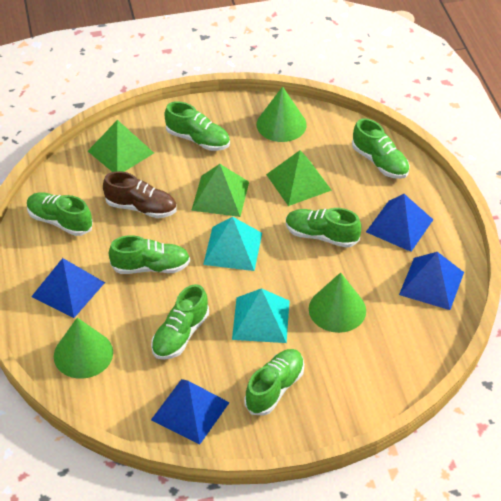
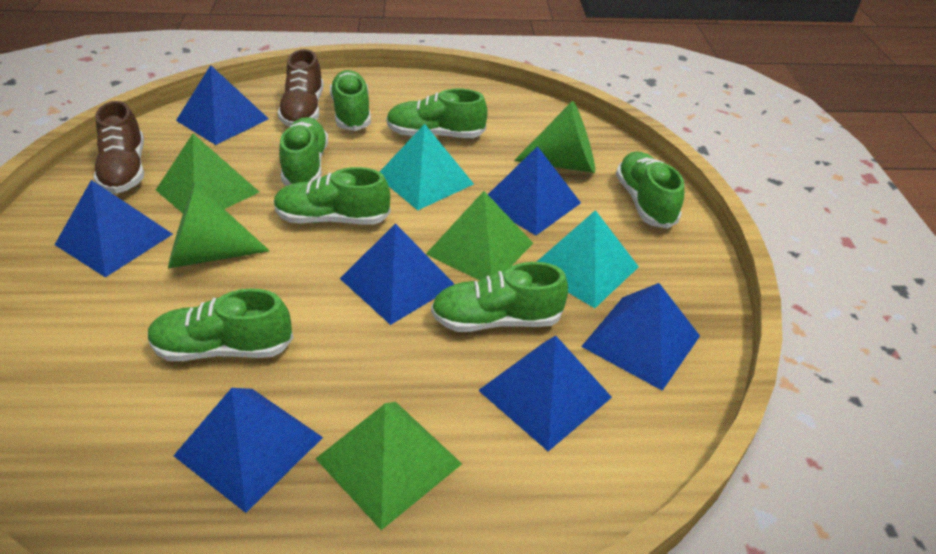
blue pyramid: 4 -> 7
brown shoe: 1 -> 2
green cone: 3 -> 2

